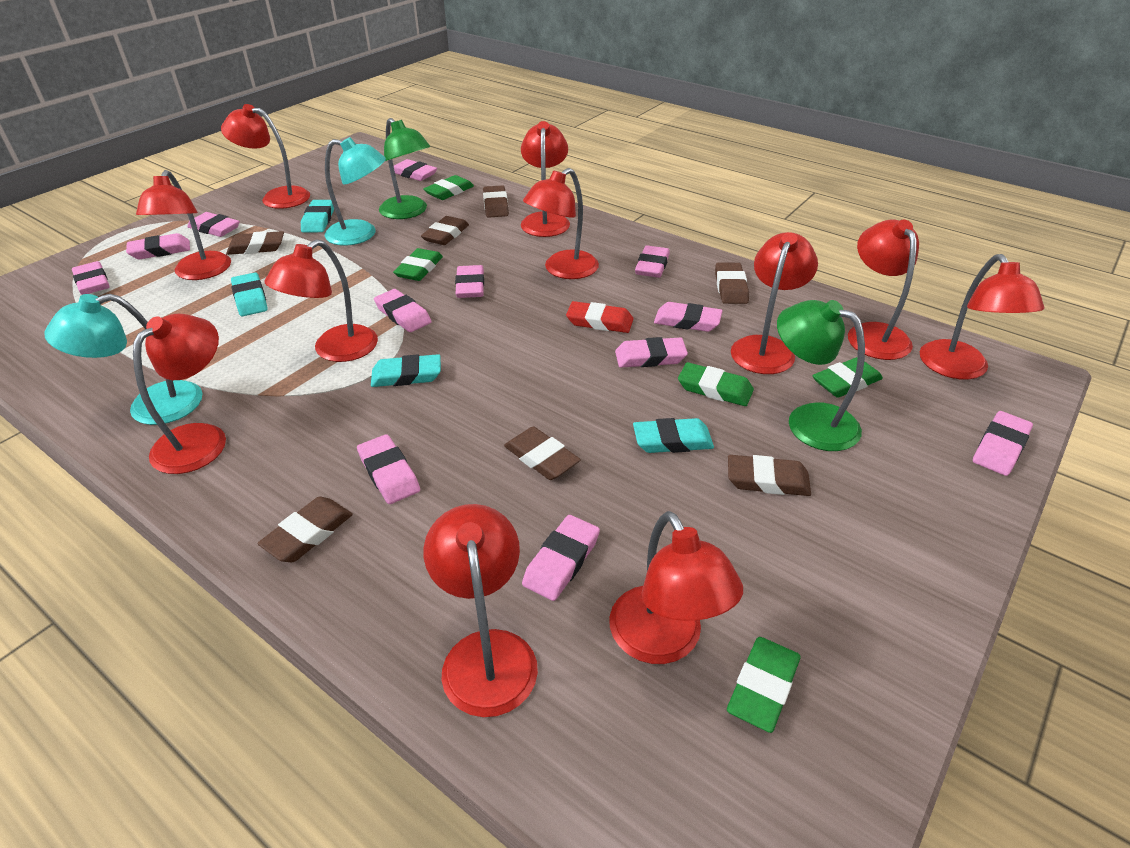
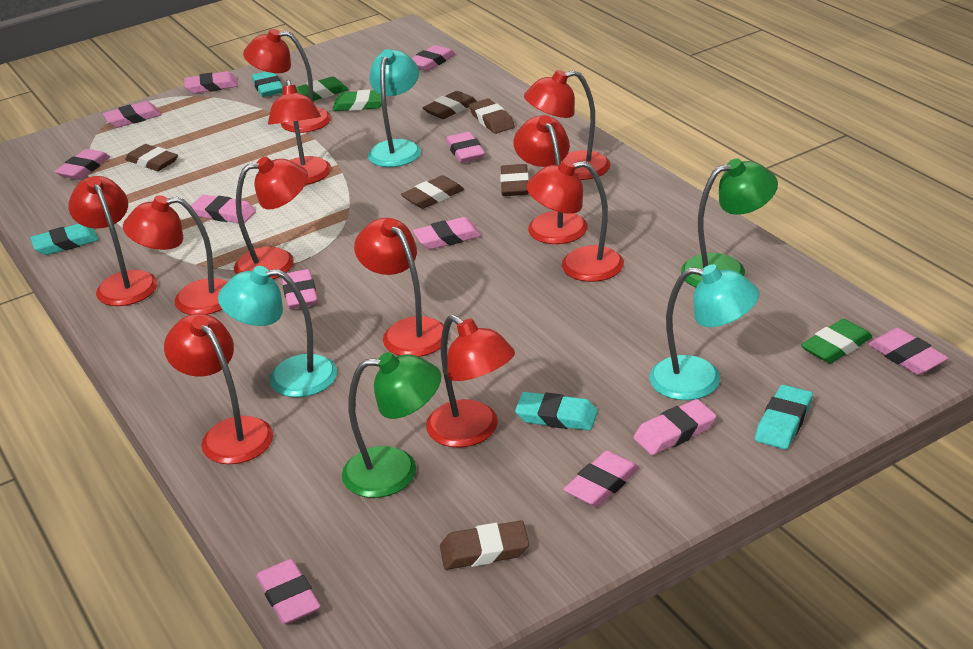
brown eraser: 7 -> 6
green eraser: 5 -> 3
red eraser: 1 -> 0
turquoise lamp: 2 -> 3

